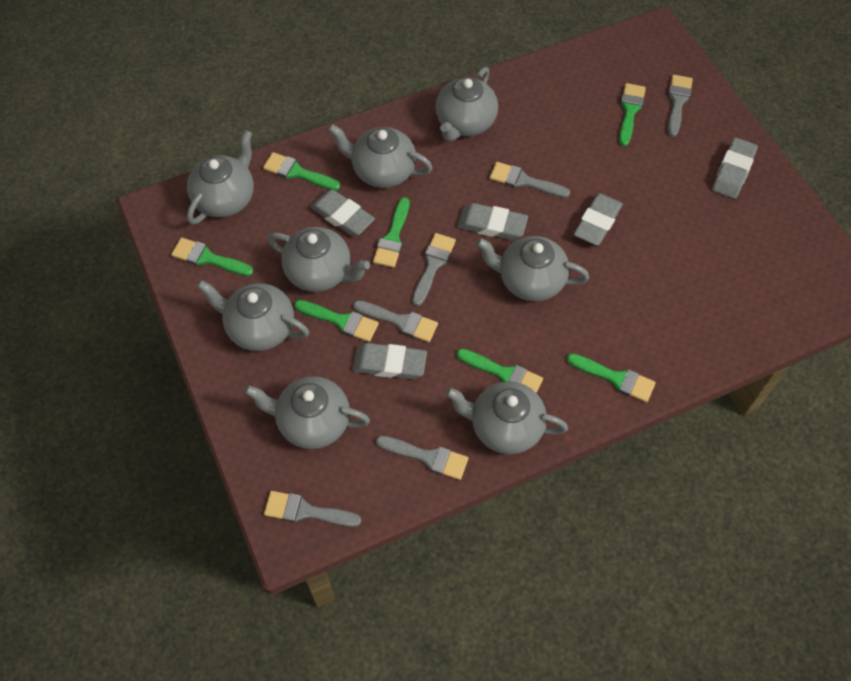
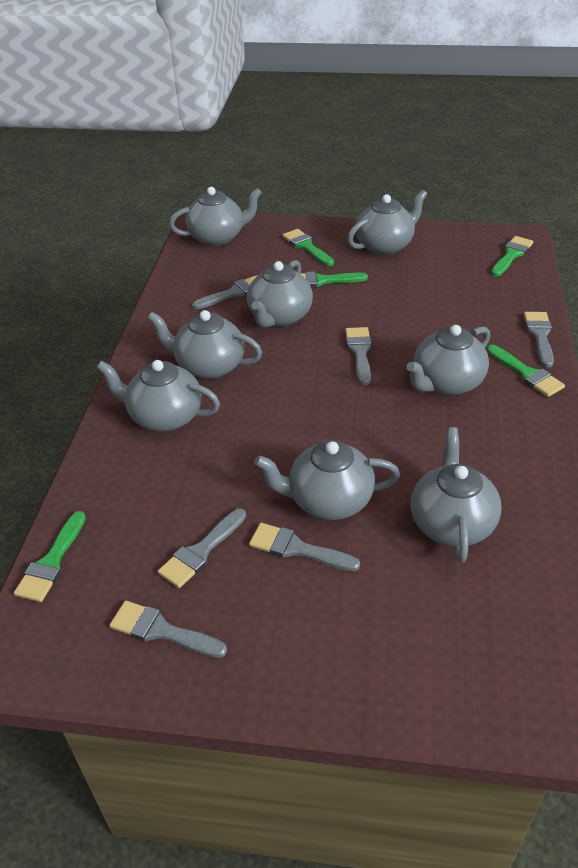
green brush: 7 -> 5
grey eraser: 5 -> 0

